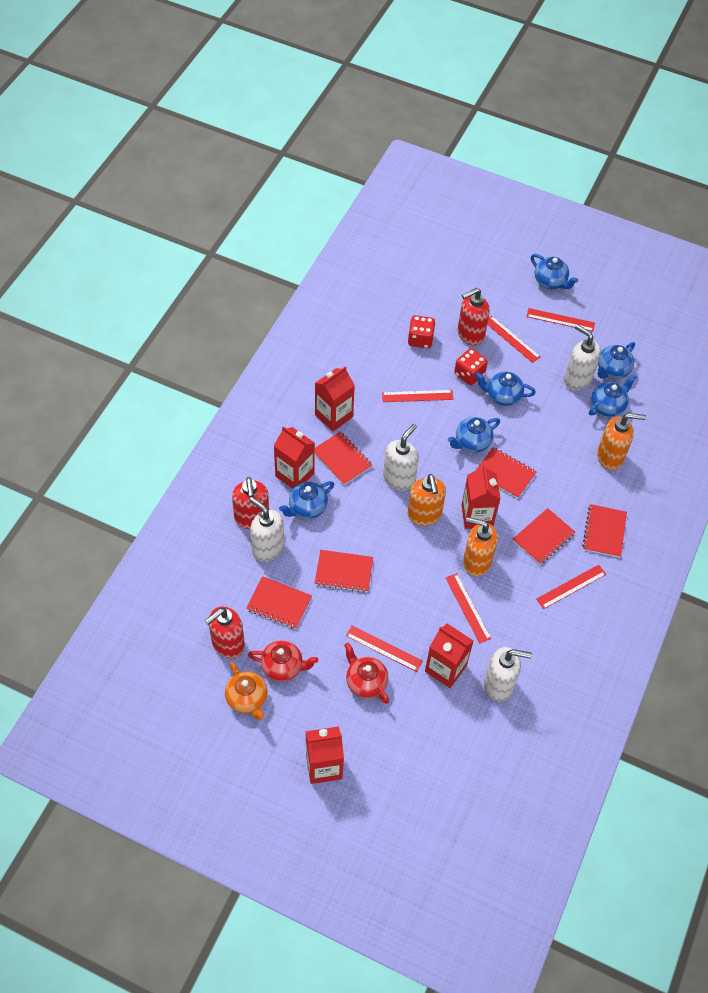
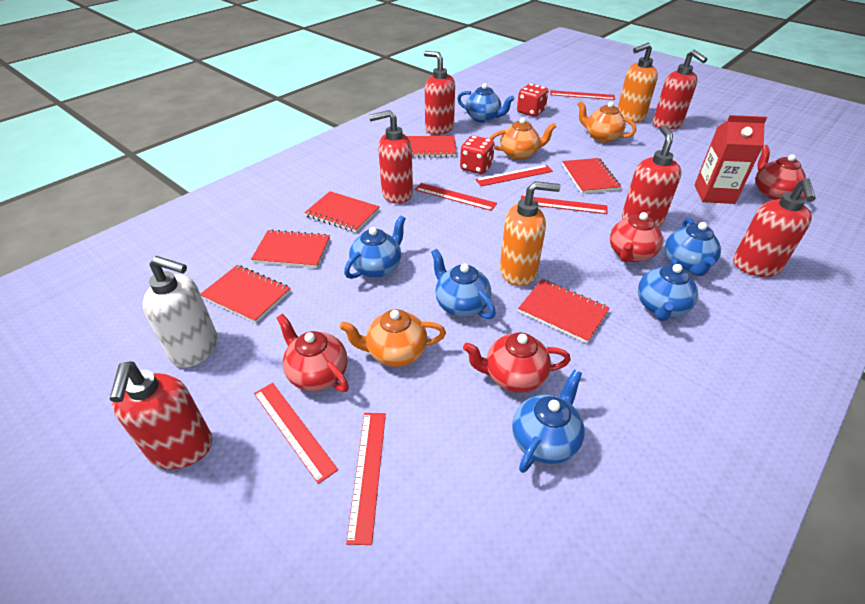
orange soap dispenser: 3 -> 2
orange teapot: 1 -> 3
red carton: 5 -> 1
red soap dispenser: 3 -> 6
red teapot: 2 -> 4
white soap dispenser: 4 -> 1

